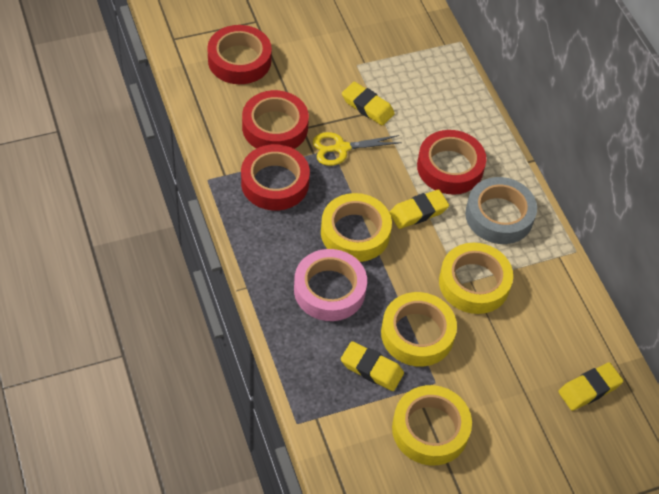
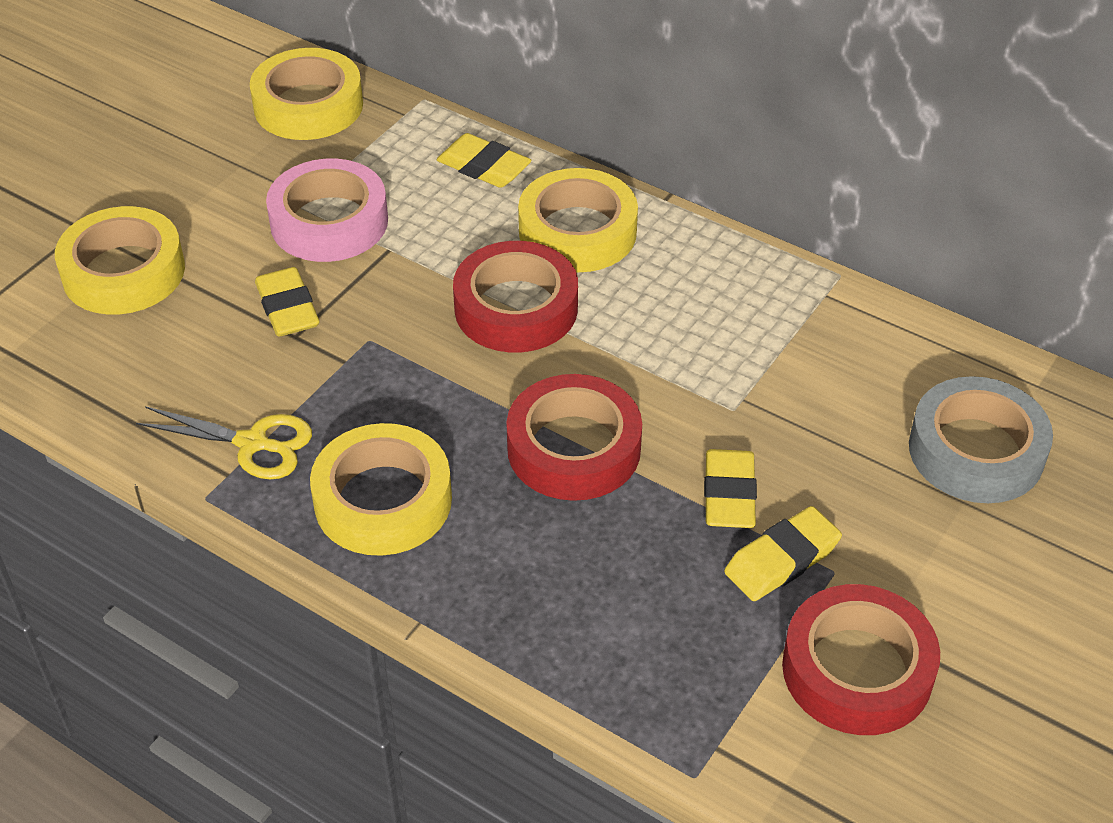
red tape: 4 -> 3

